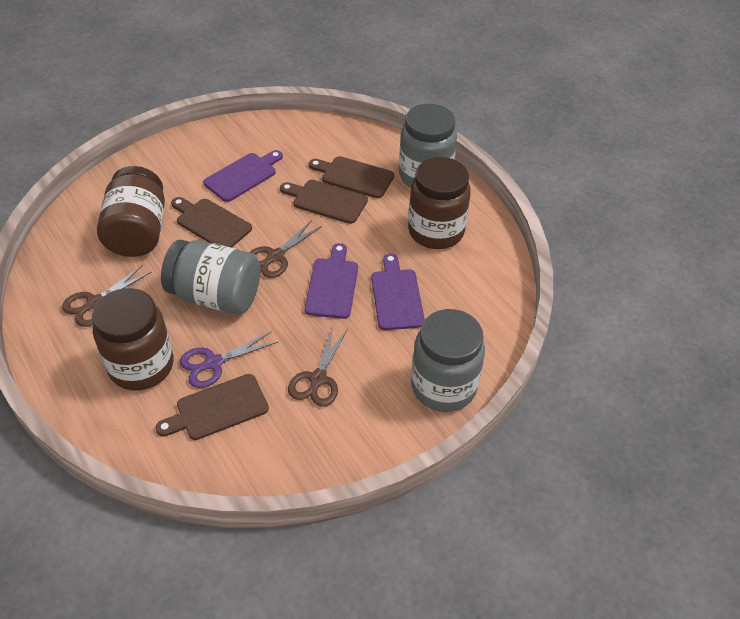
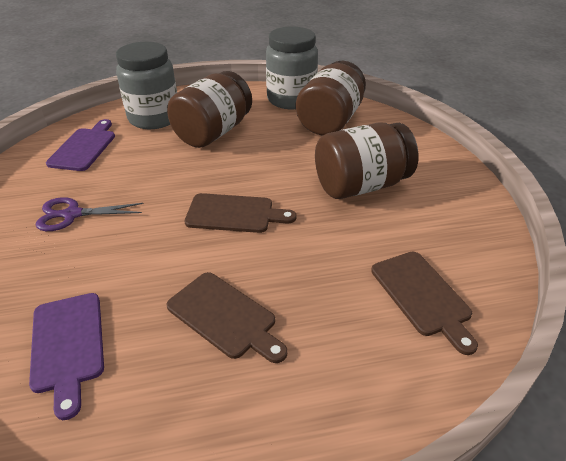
brown cutting board: 4 -> 3
brown scissors: 3 -> 0
grey jar: 3 -> 2
purple cutting board: 3 -> 2

